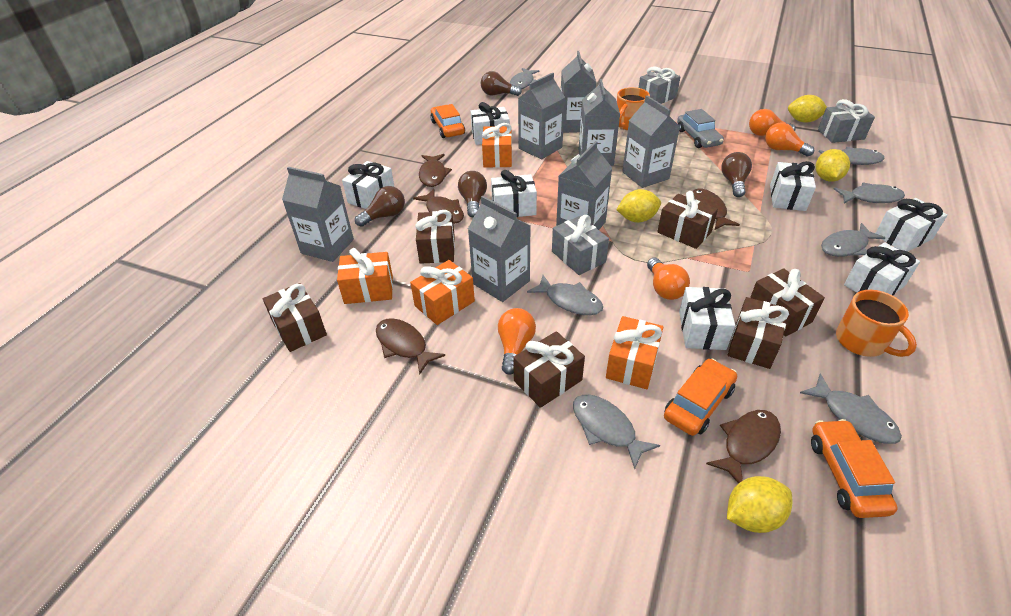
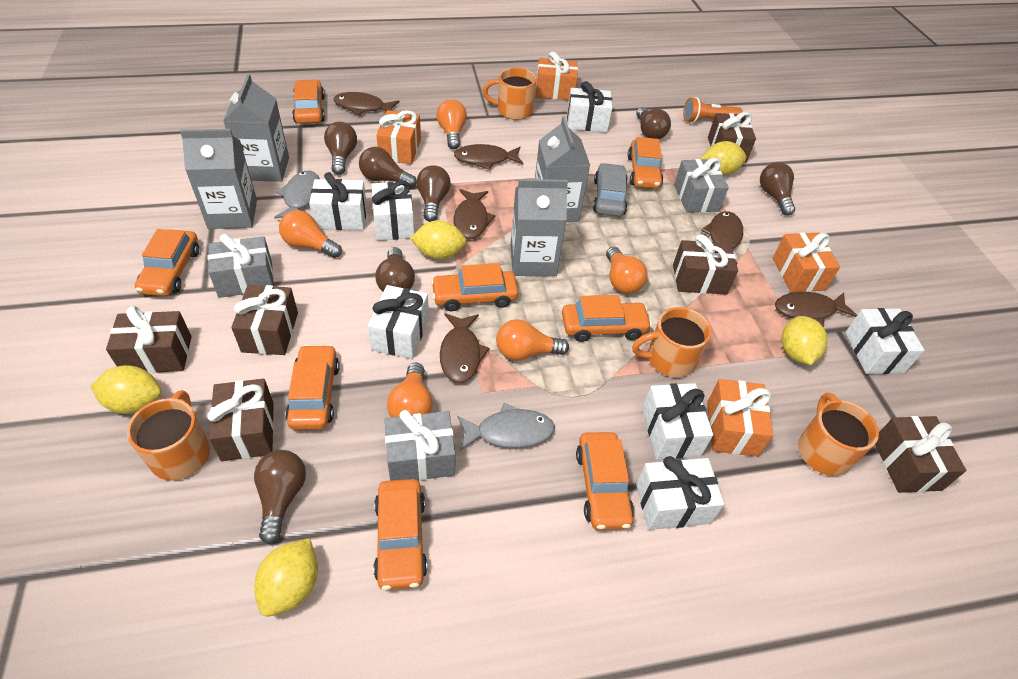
brown fish: 5 -> 6
brown light bulb: 4 -> 7
grey carton: 7 -> 4
grey fish: 7 -> 2
orange car: 3 -> 8
orange flashlight: 0 -> 1
orange light bulb: 4 -> 5
orange mug: 2 -> 4
yellow lemon: 4 -> 5

